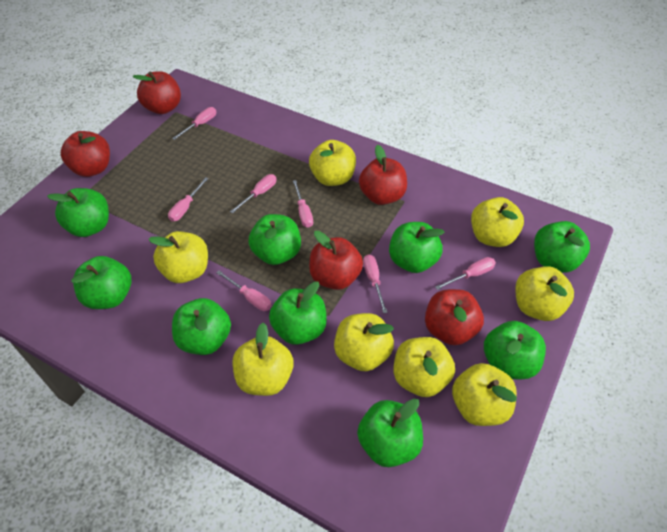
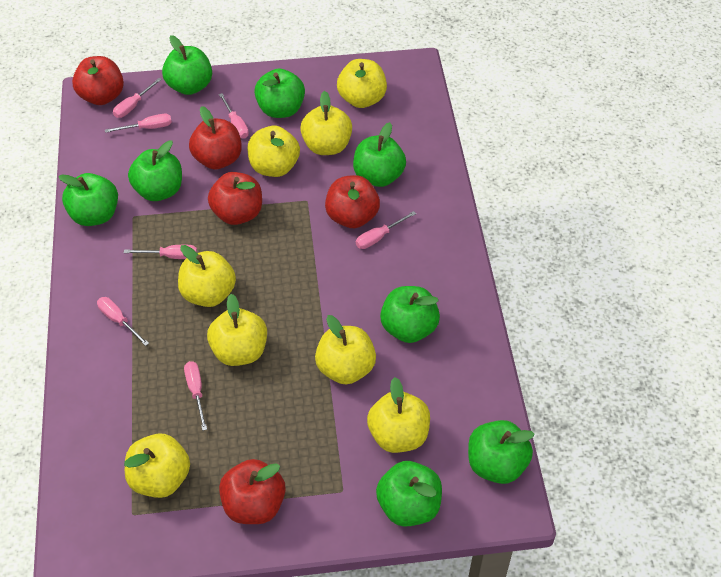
green apple: 9 -> 8

